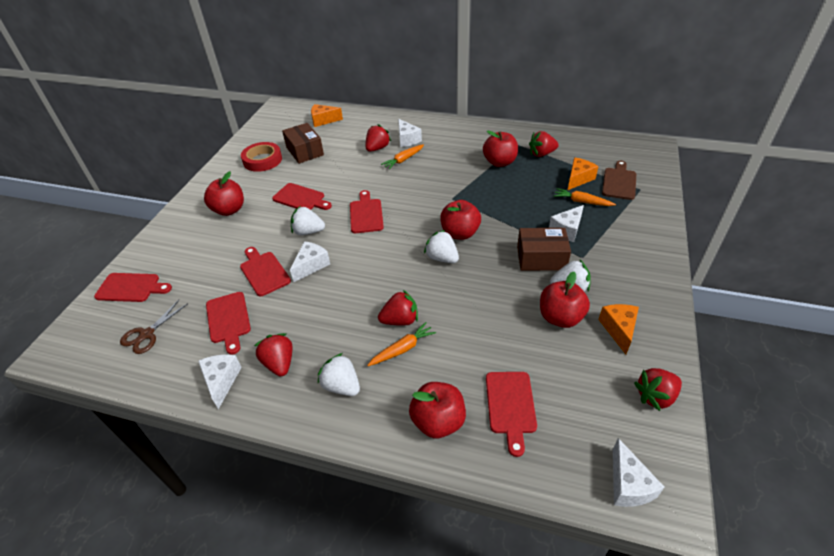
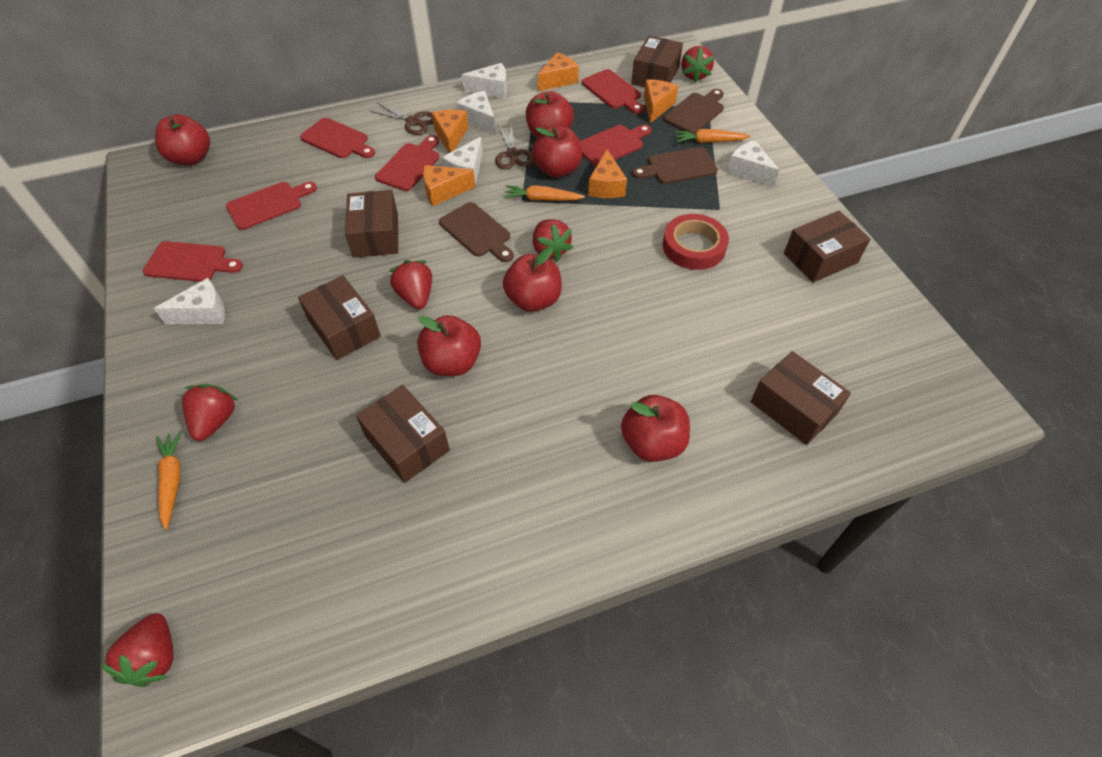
brown box: 2 -> 6
brown cutting board: 1 -> 3
brown scissors: 1 -> 2
orange cheese: 3 -> 5
red apple: 5 -> 6
white strawberry: 4 -> 0

